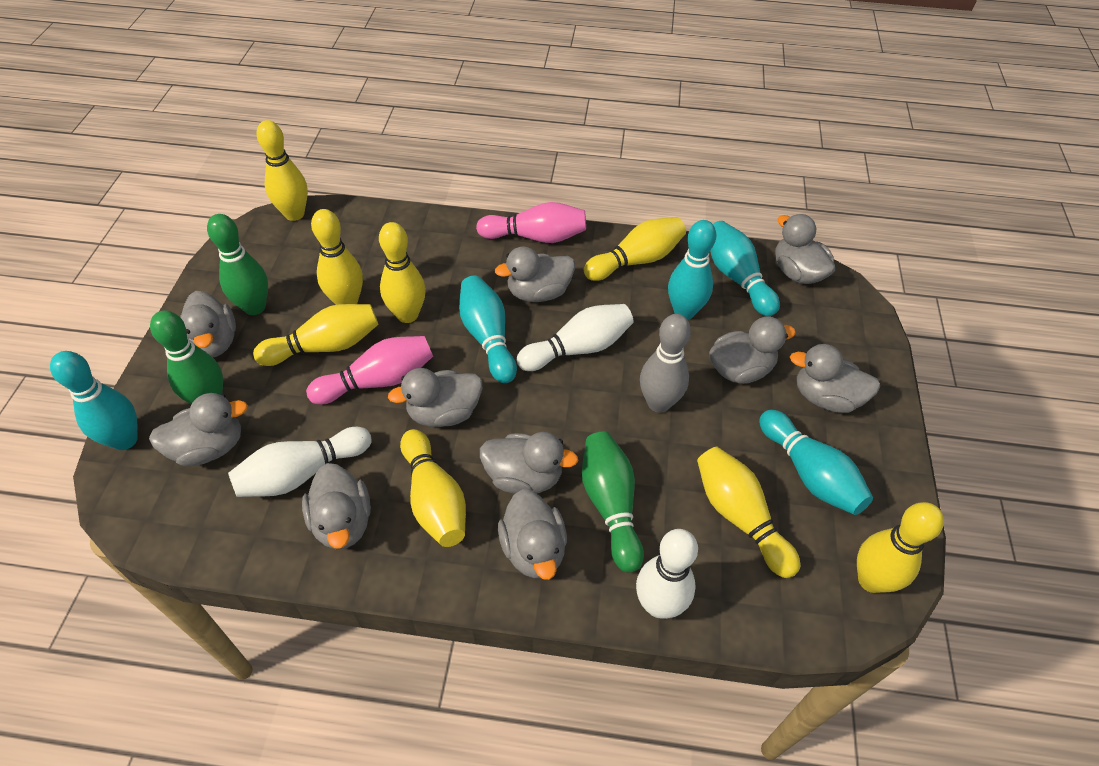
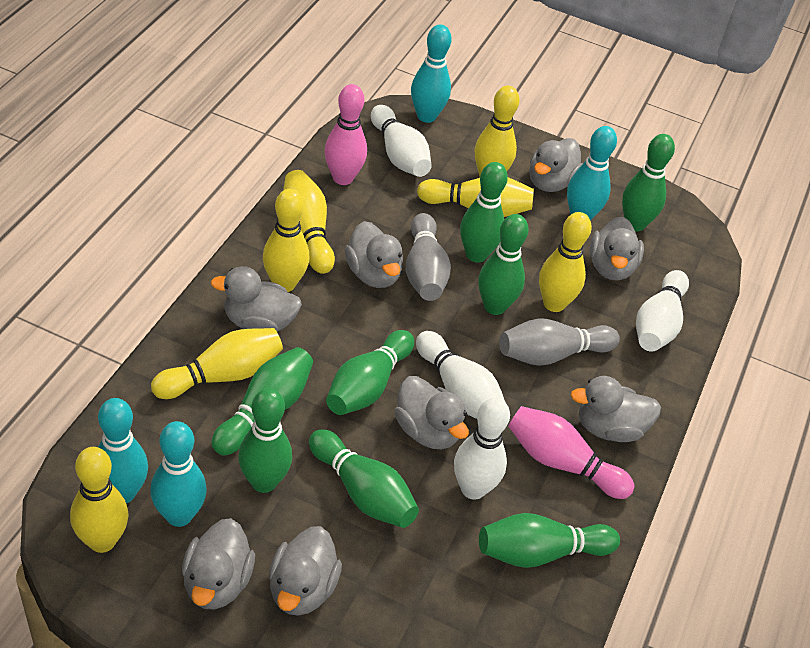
green bowling pin: 3 -> 8
grey bowling pin: 1 -> 2
grey duck: 10 -> 8
turquoise bowling pin: 5 -> 4
white bowling pin: 3 -> 4
yellow bowling pin: 8 -> 7

